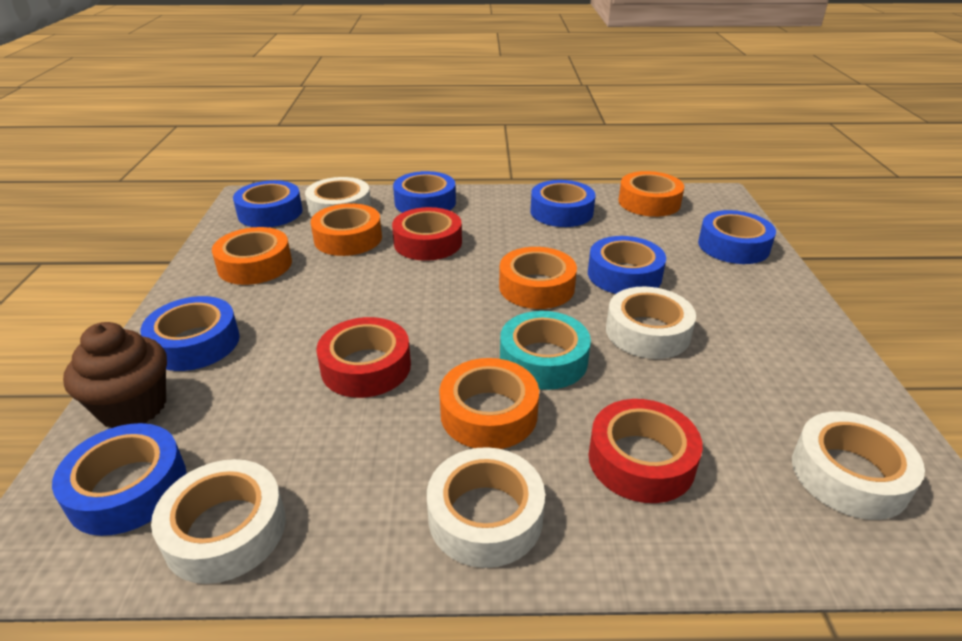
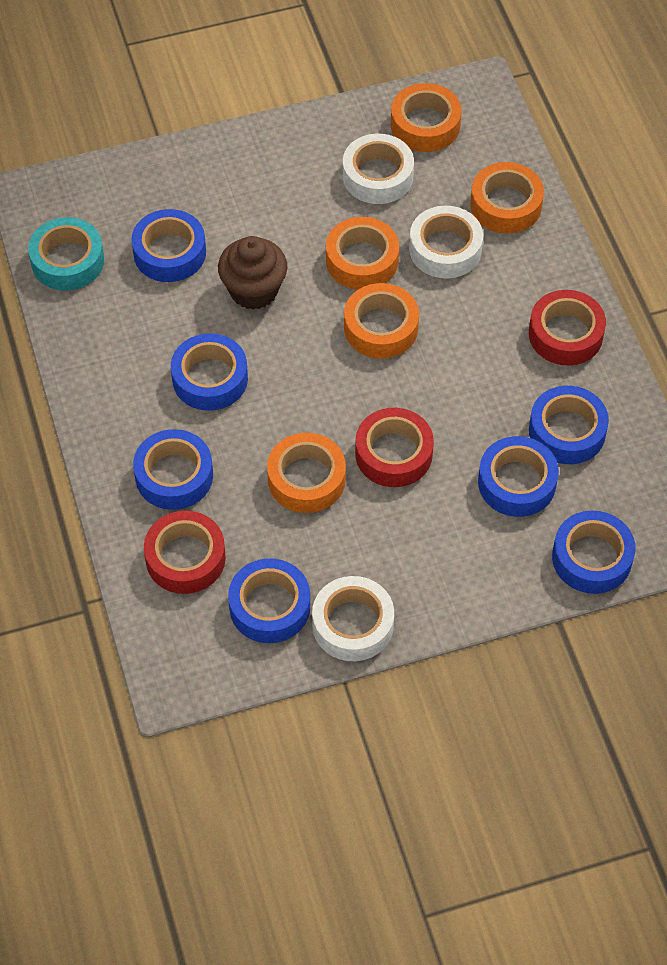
white tape: 5 -> 3

